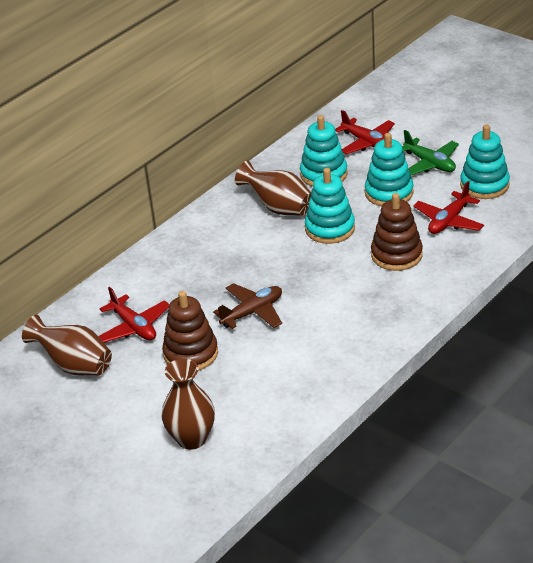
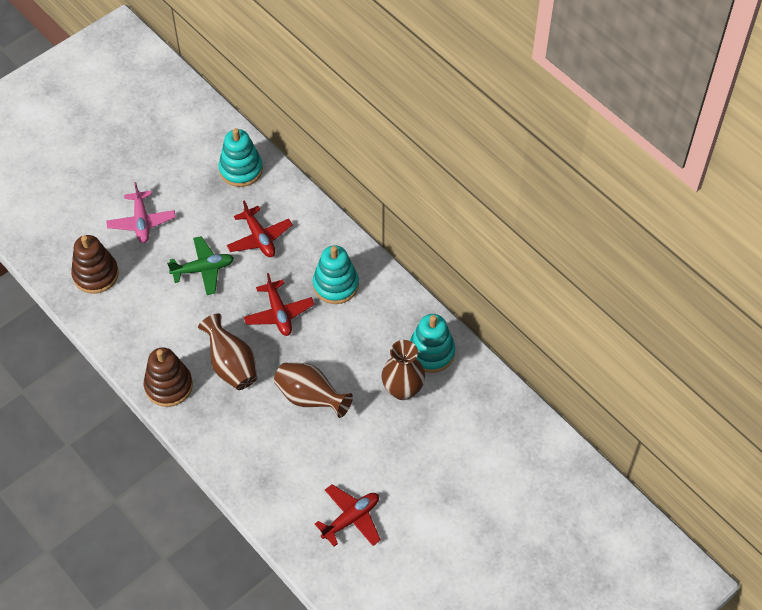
brown plane: 1 -> 0
pink plane: 0 -> 1
turquoise stacking toy: 4 -> 3

